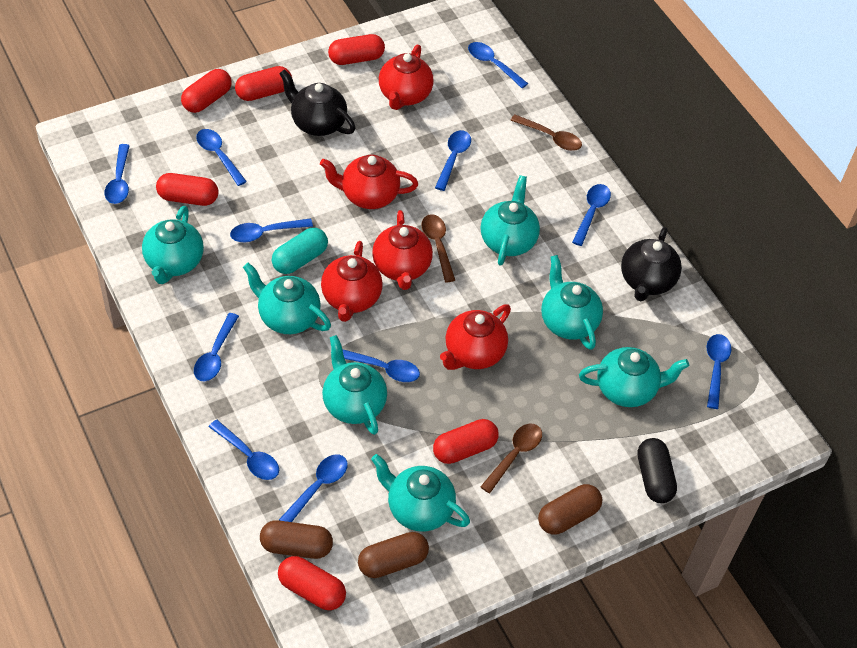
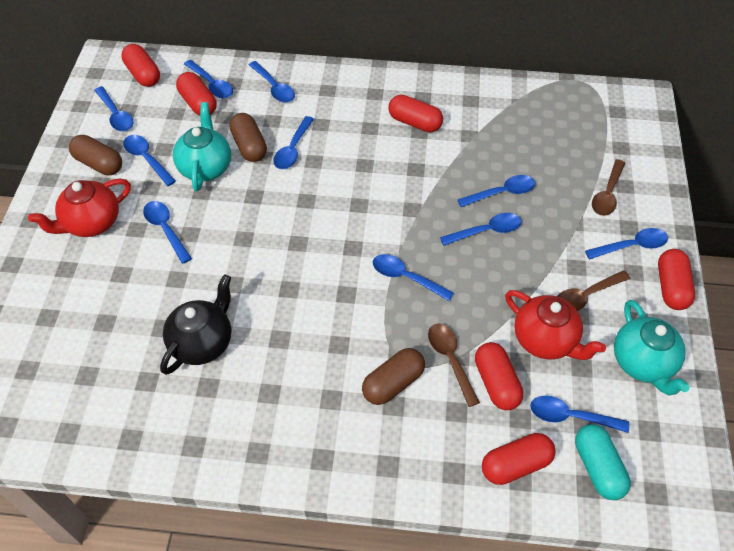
black capsule: 1 -> 0
black teapot: 2 -> 1
red teapot: 5 -> 2
turquoise teapot: 7 -> 2

